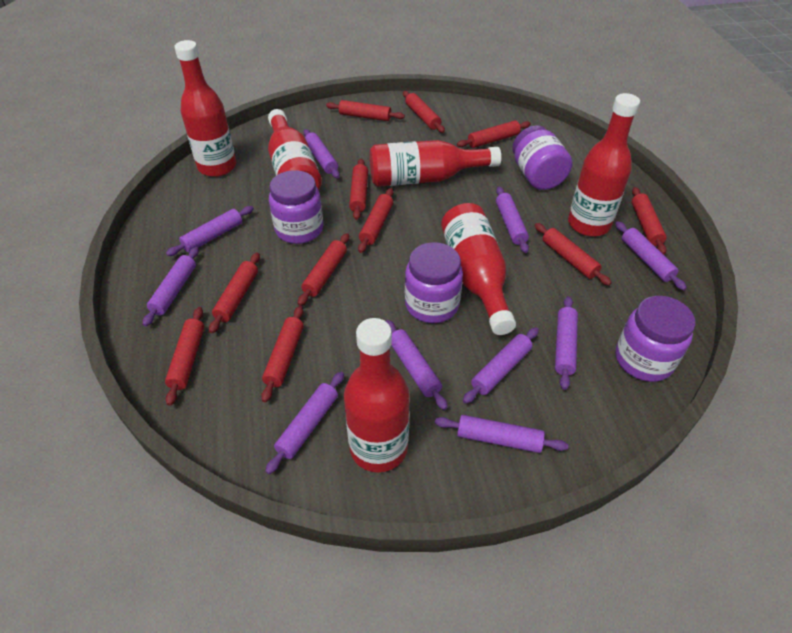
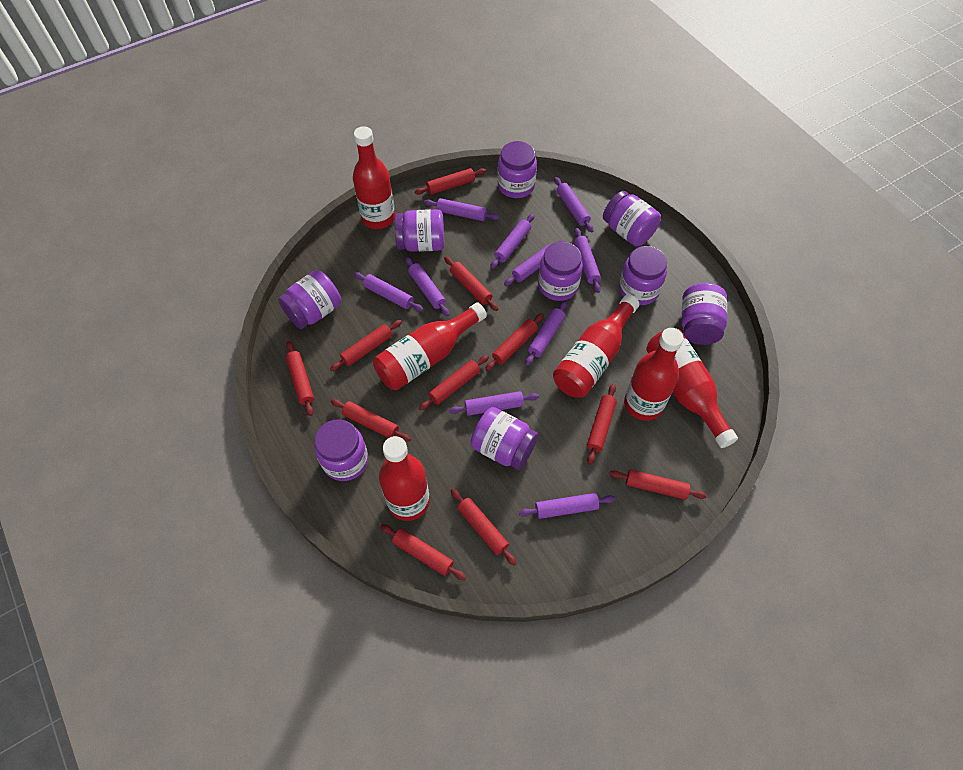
purple jar: 4 -> 9

